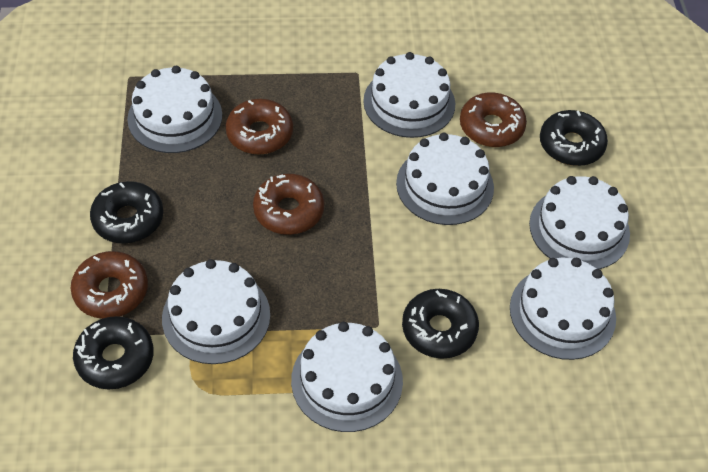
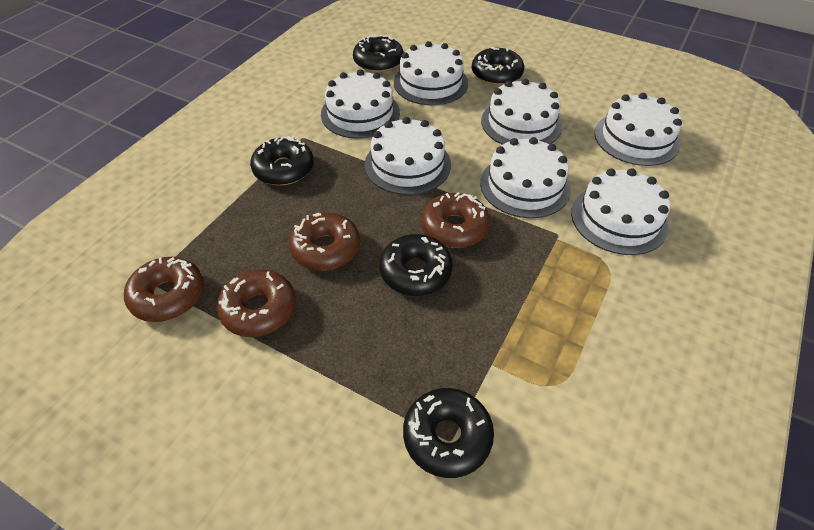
black donut: 4 -> 5

